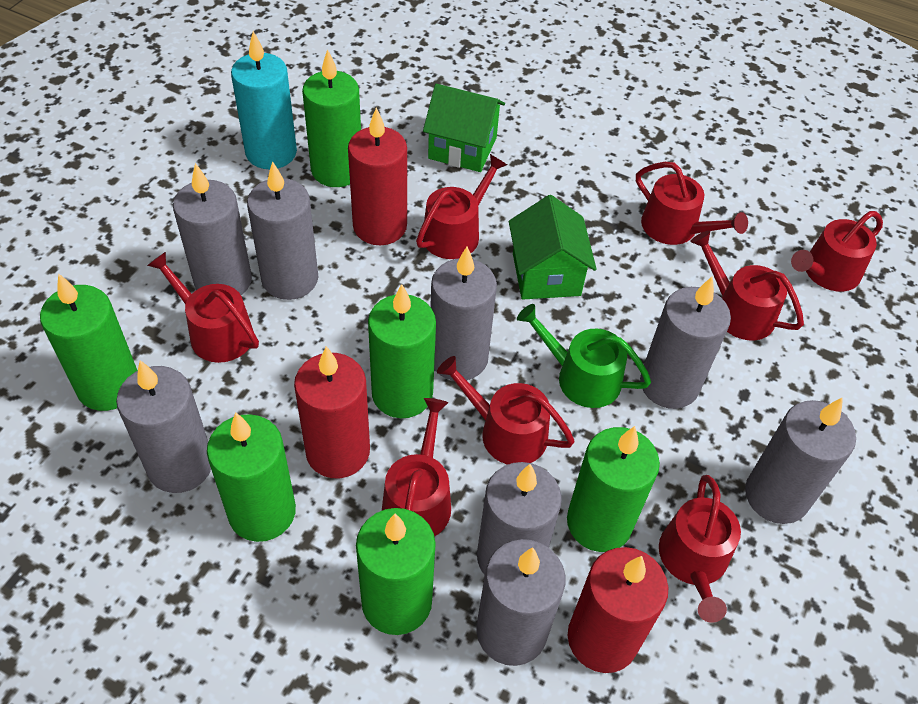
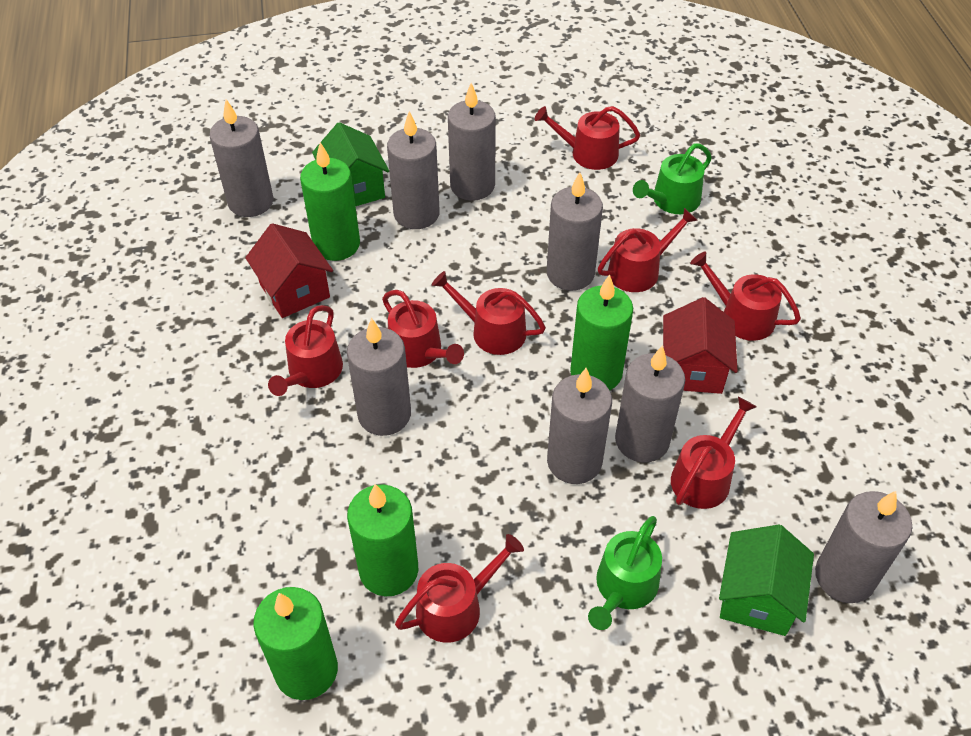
green candle: 6 -> 4
green watering can: 1 -> 2
red candle: 3 -> 0
red house: 0 -> 2
turquoise candle: 1 -> 0

